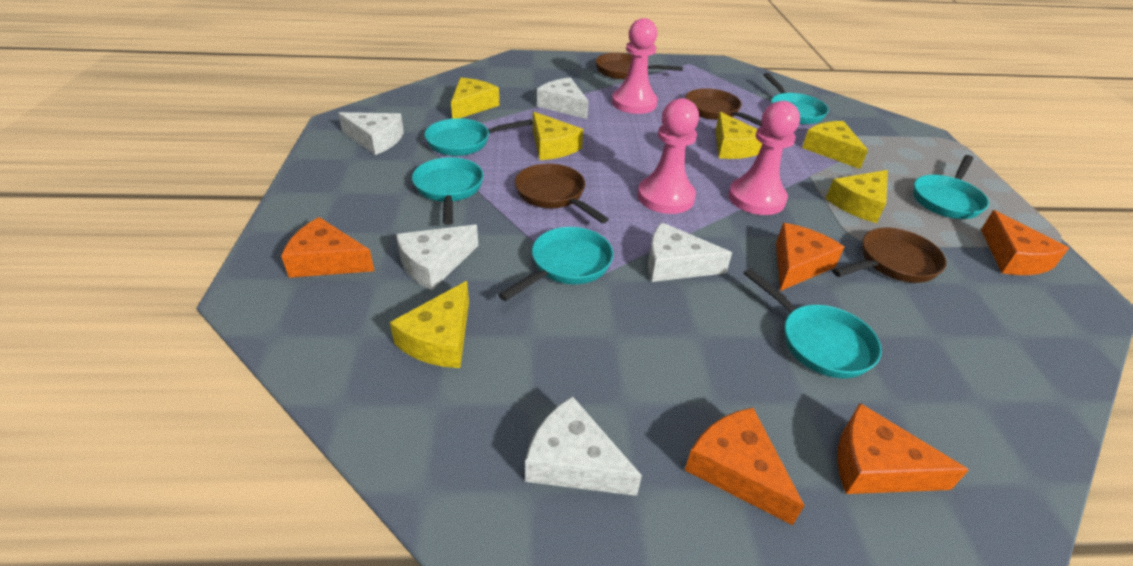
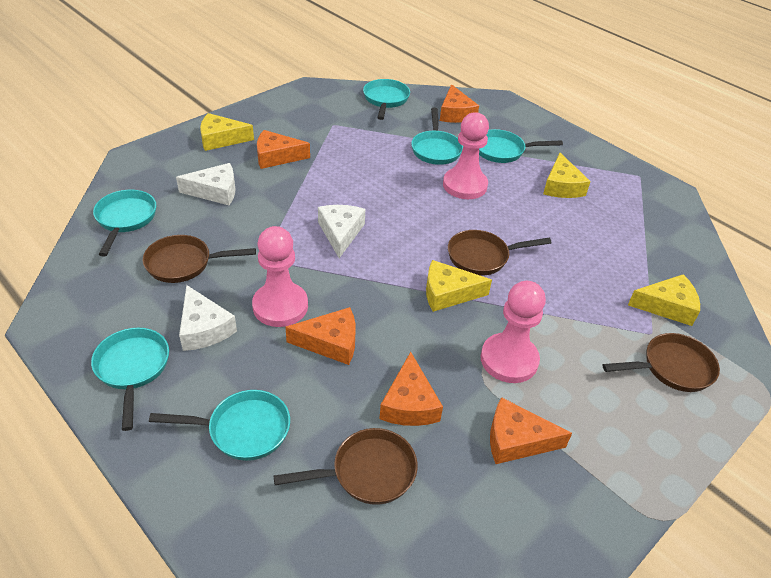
white cheese: 5 -> 3
yellow cheese: 6 -> 4

